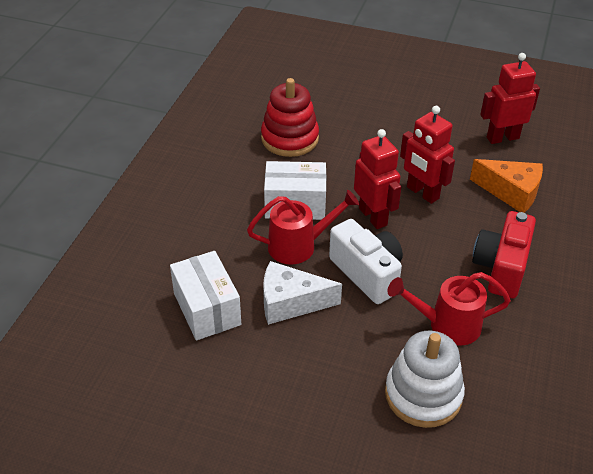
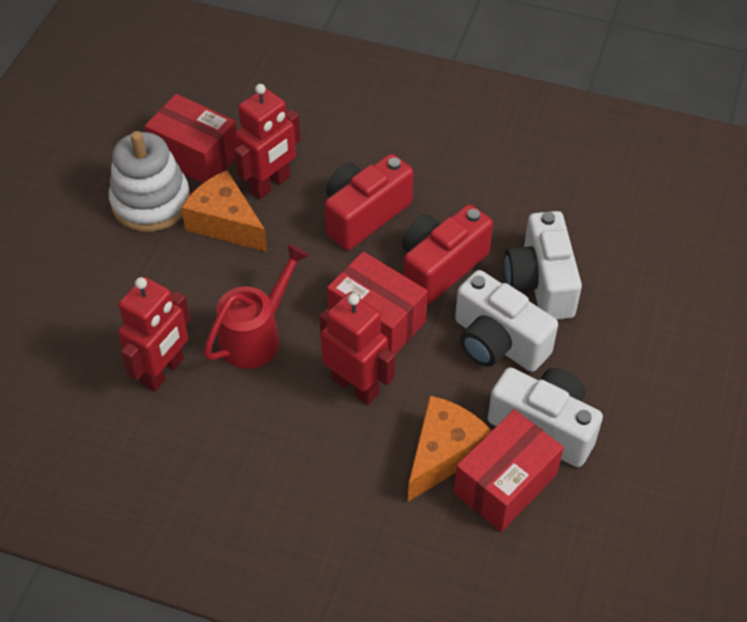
orange cheese: 1 -> 2
red box: 0 -> 3
red camera: 1 -> 2
red stacking toy: 1 -> 0
red watering can: 2 -> 1
white box: 2 -> 0
white camera: 1 -> 3
white cheese: 1 -> 0

